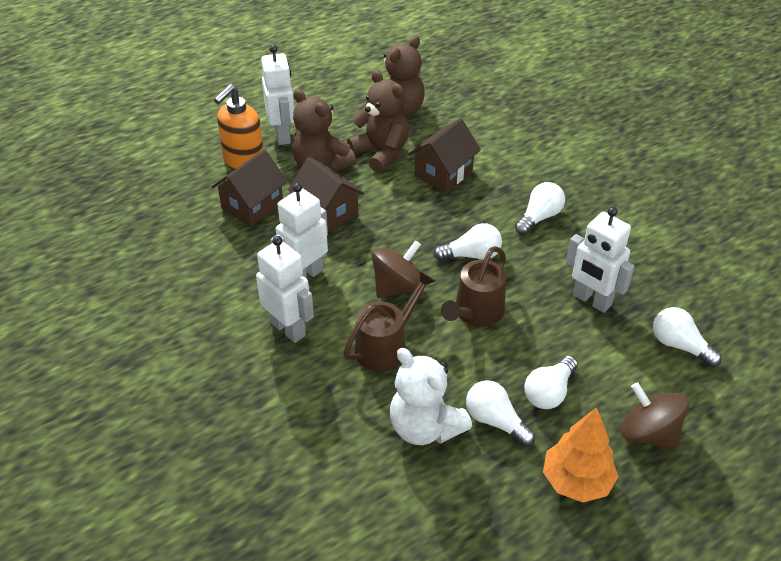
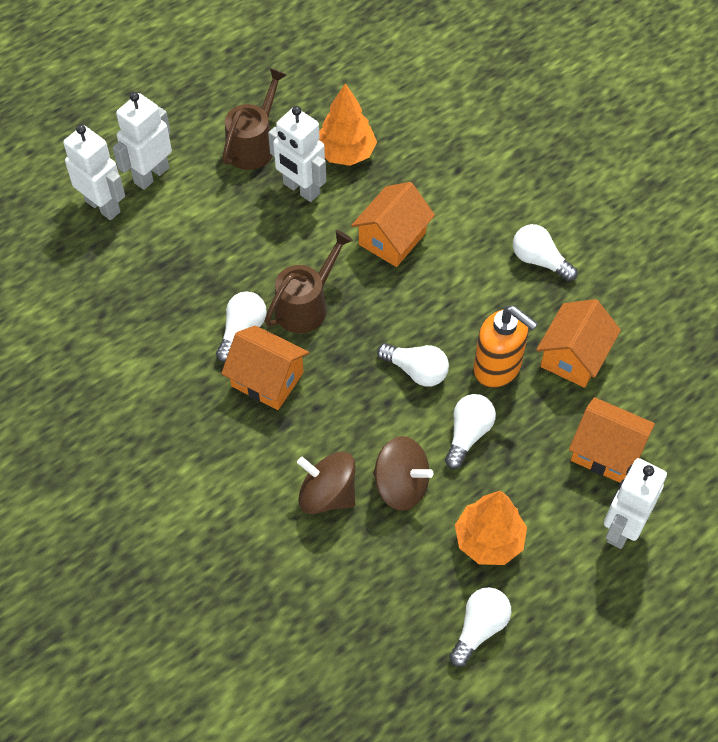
brown house: 3 -> 0
brown teddy bear: 3 -> 0
orange house: 0 -> 4
orange tree: 1 -> 2
white teddy bear: 1 -> 0

